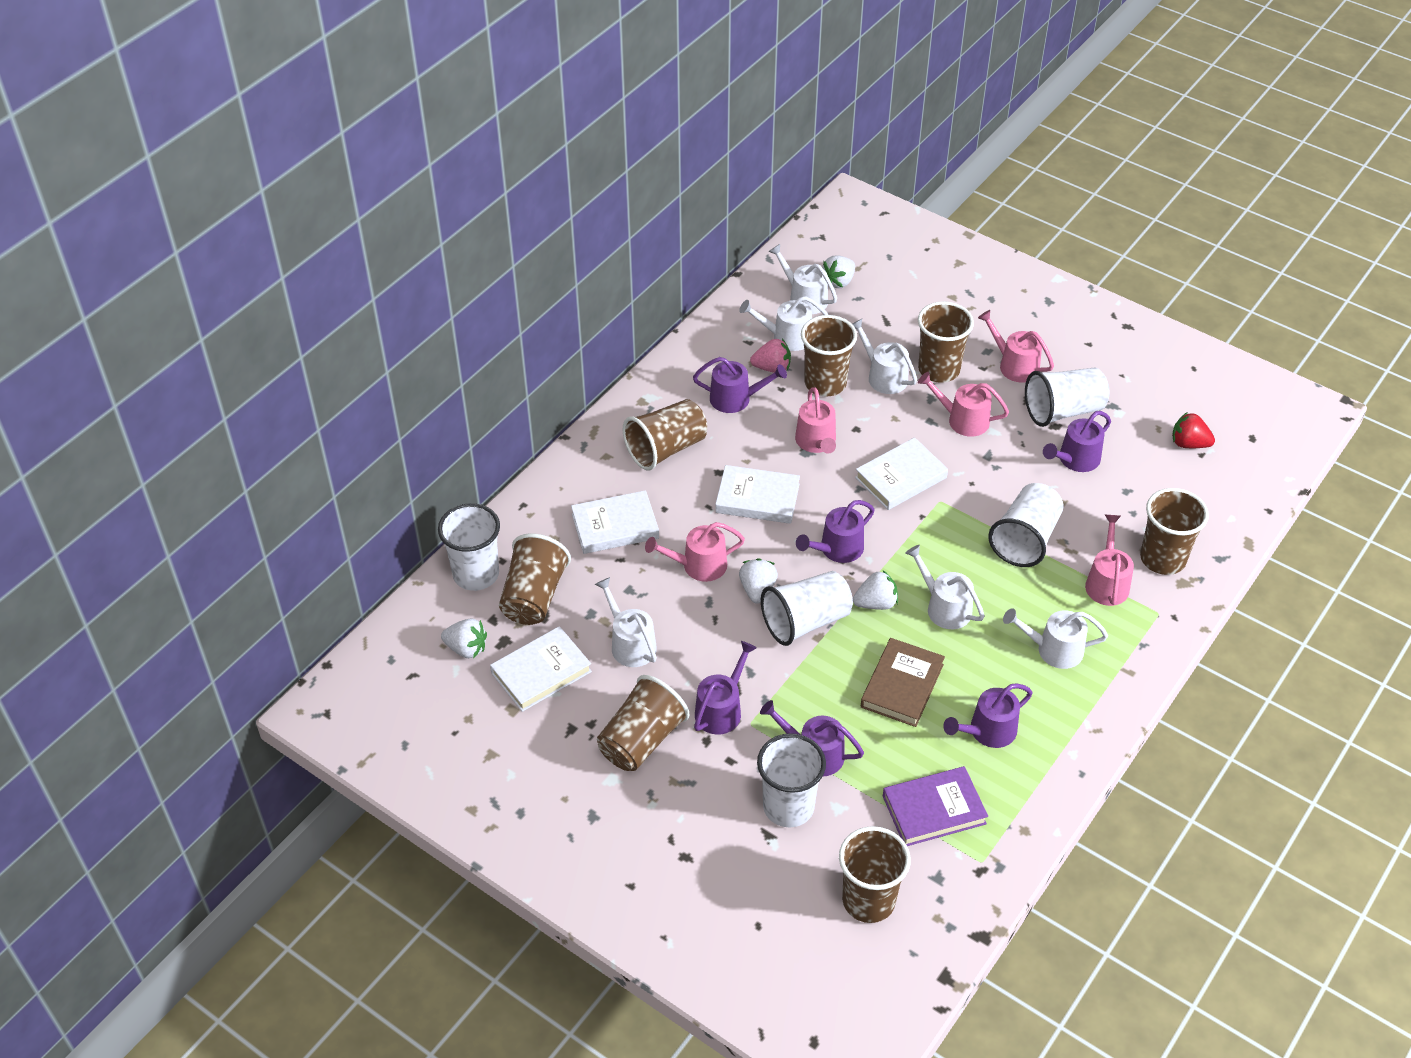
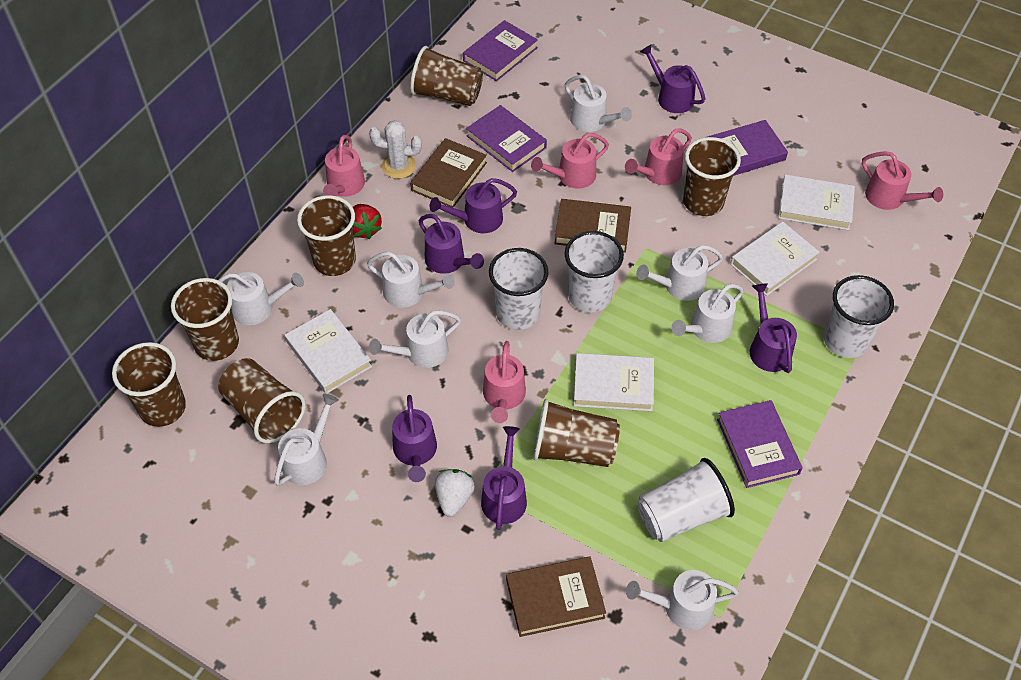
brown book: 1 -> 3
pink strawberry: 1 -> 0
purple book: 1 -> 4
white cactus: 0 -> 1
white cup: 5 -> 4
white strawberry: 4 -> 1
white watering can: 6 -> 8

